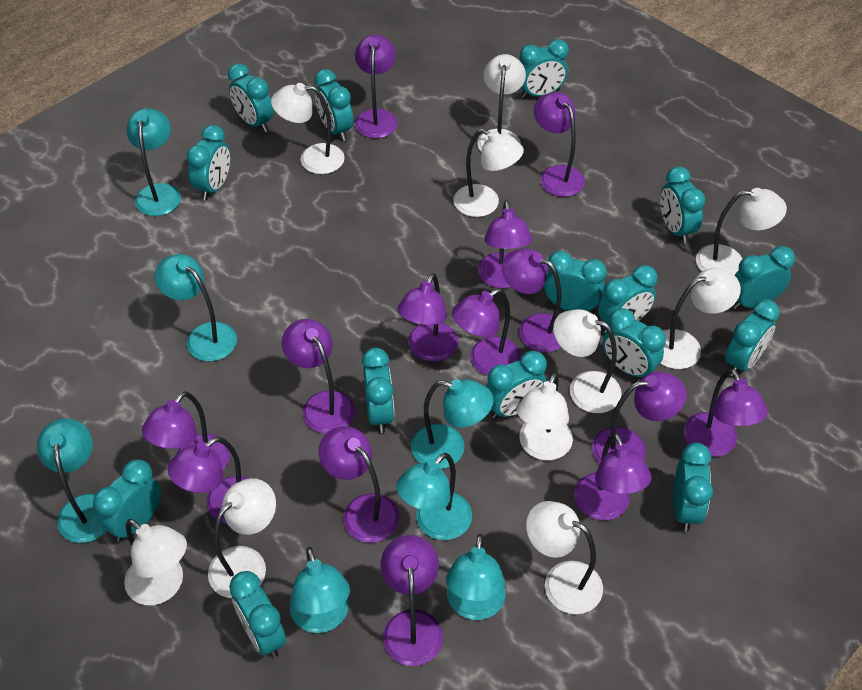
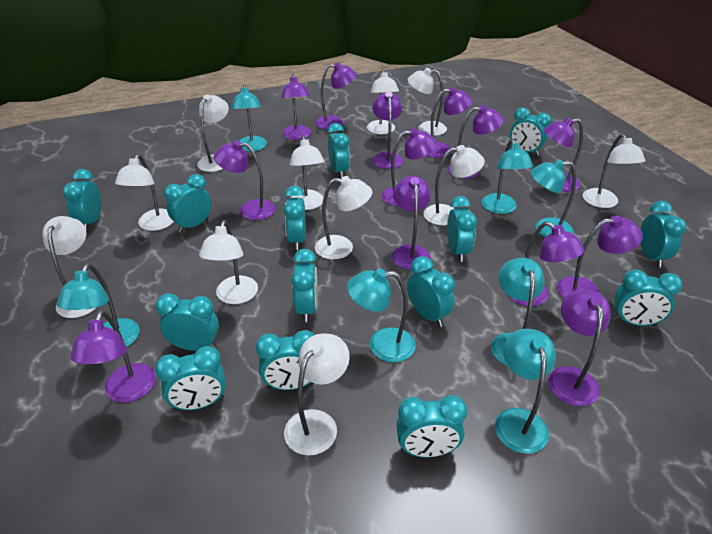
purple lamp: 14 -> 13
turquoise clock: 15 -> 14
white lamp: 10 -> 11

